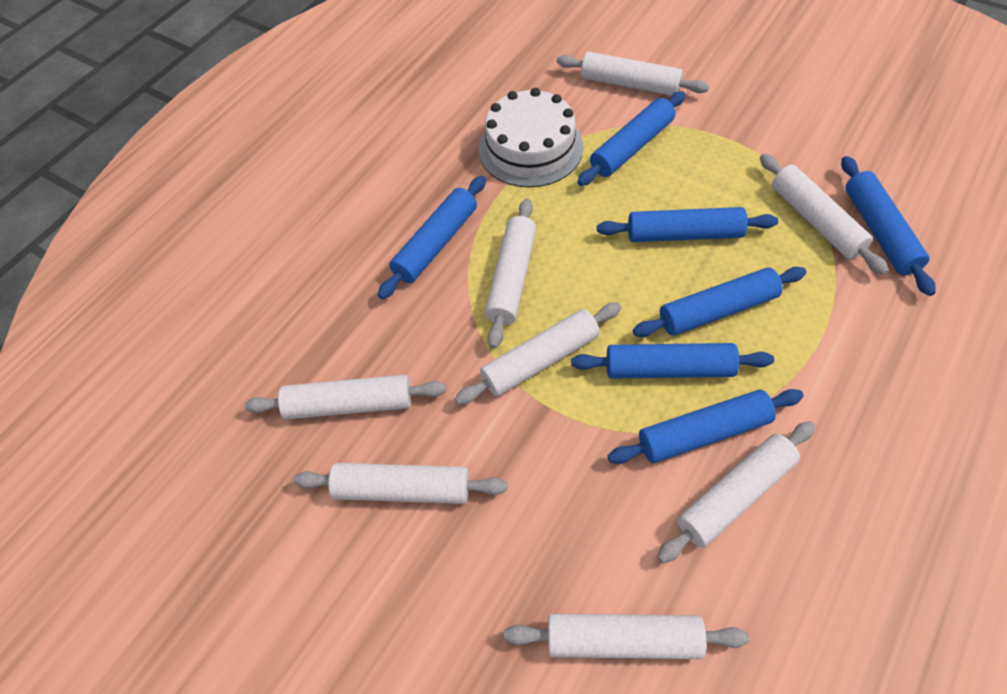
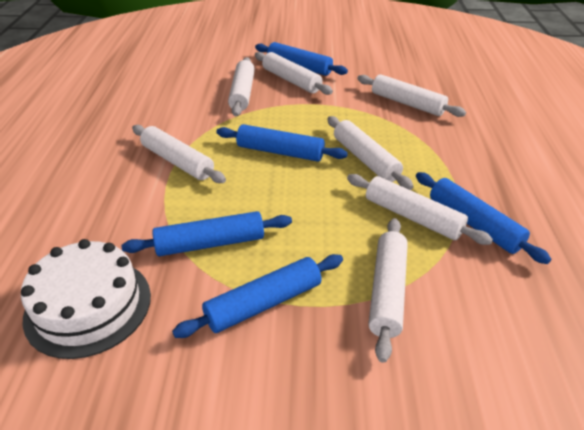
blue rolling pin: 7 -> 5
white rolling pin: 8 -> 7

